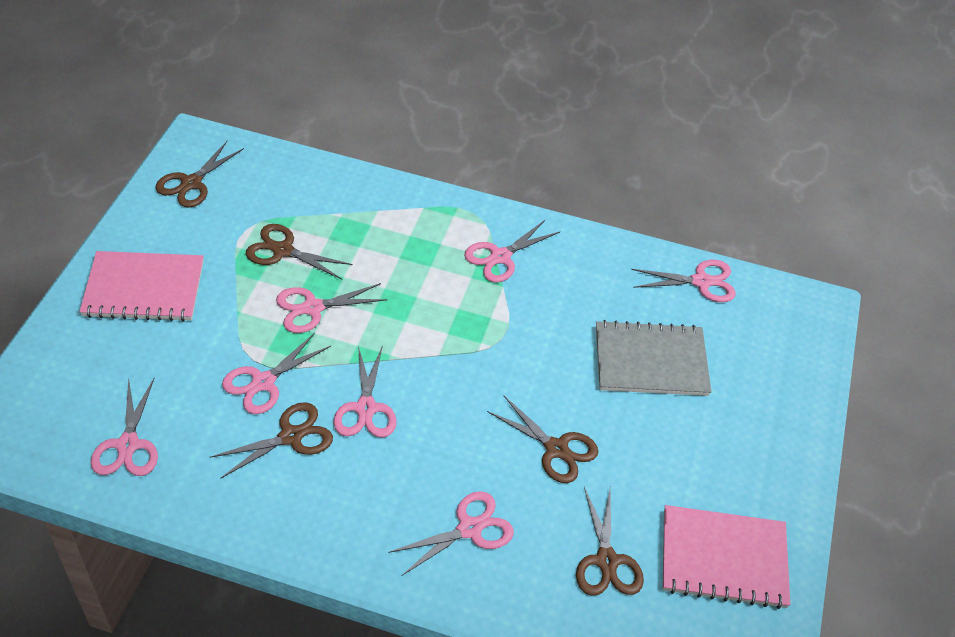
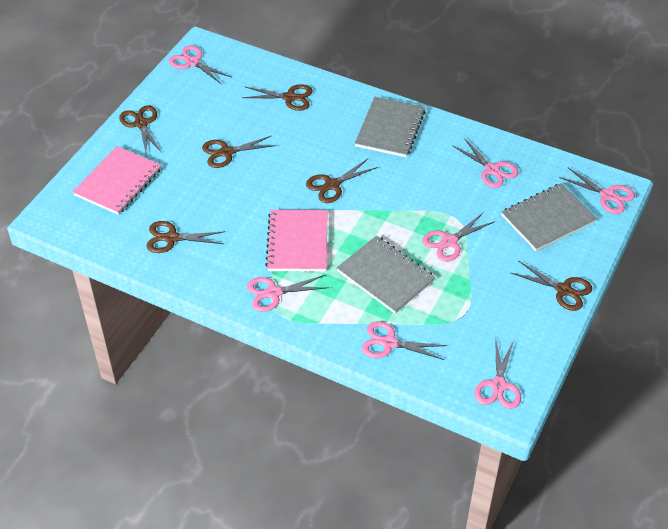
brown scissors: 5 -> 6
grey notebook: 1 -> 3

